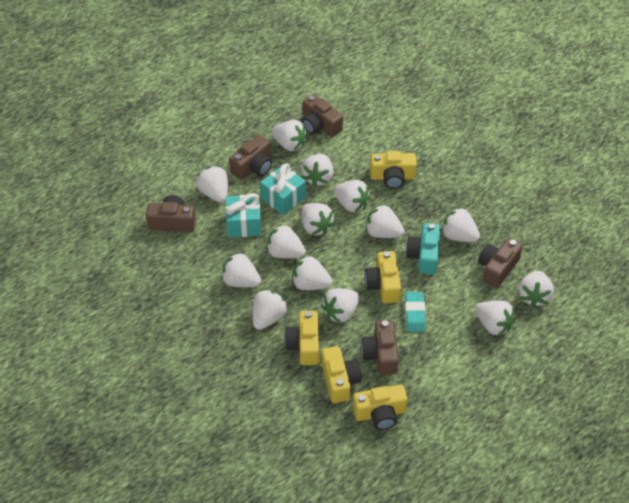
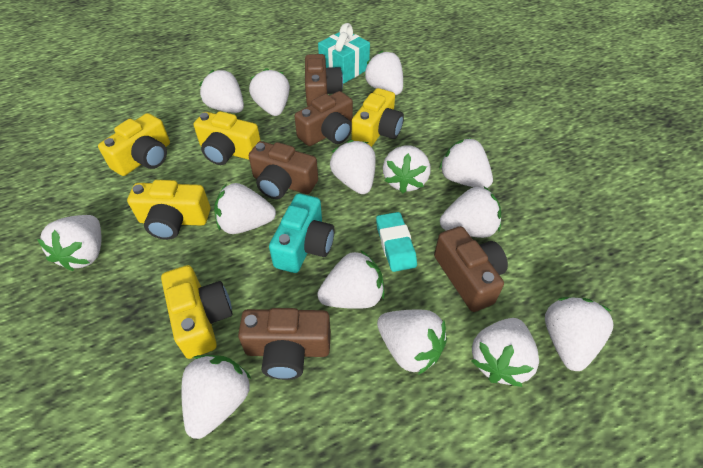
turquoise gift: 2 -> 1

